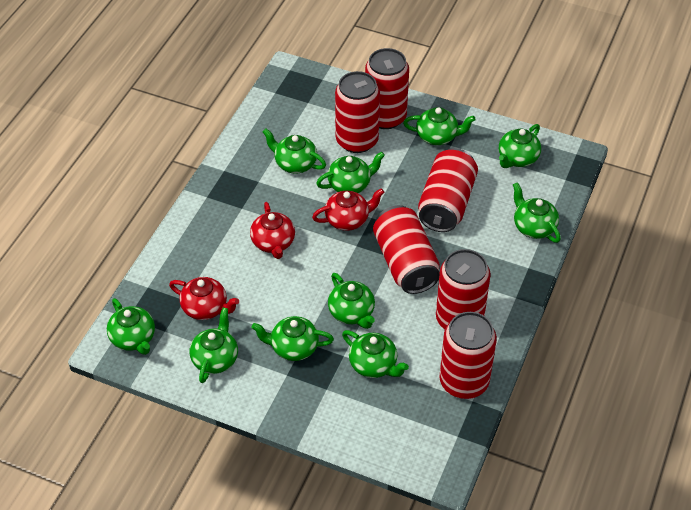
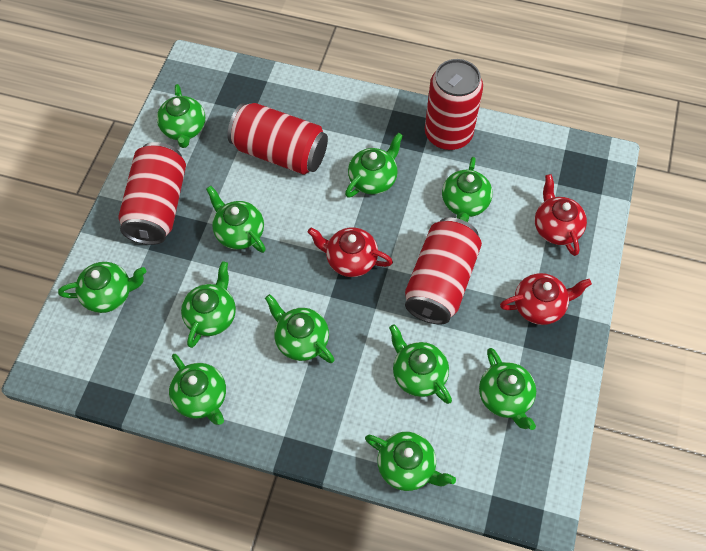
green teapot: 10 -> 11
red can: 6 -> 4

